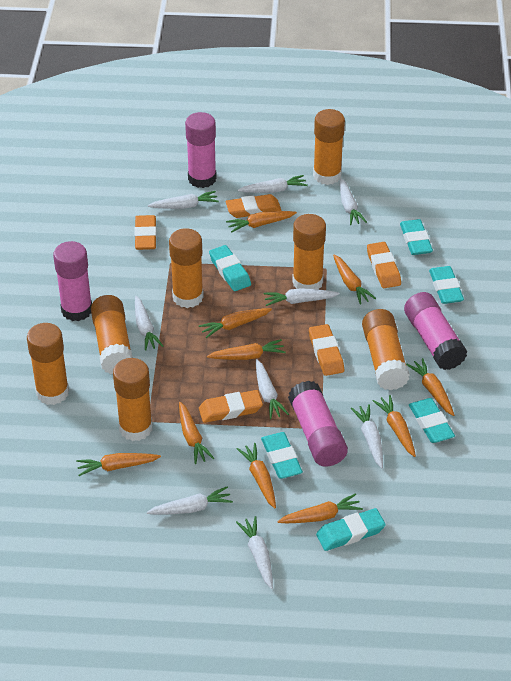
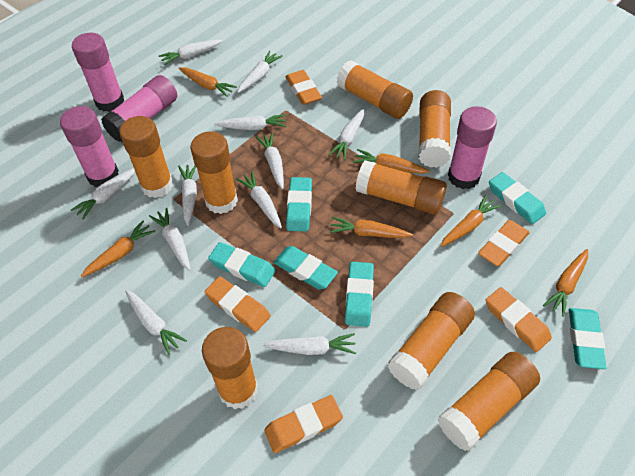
orange carrot: 10 -> 6
orange glue stick: 7 -> 8
white carrot: 9 -> 11

